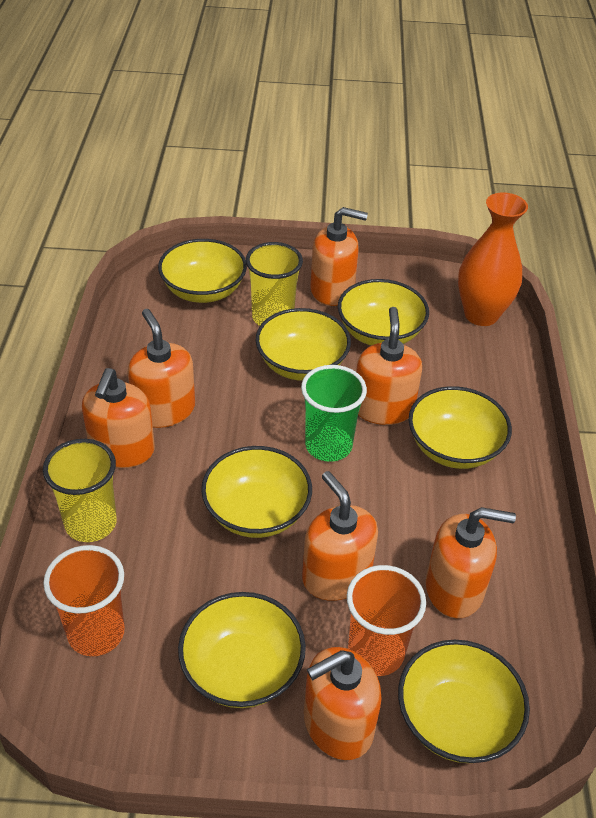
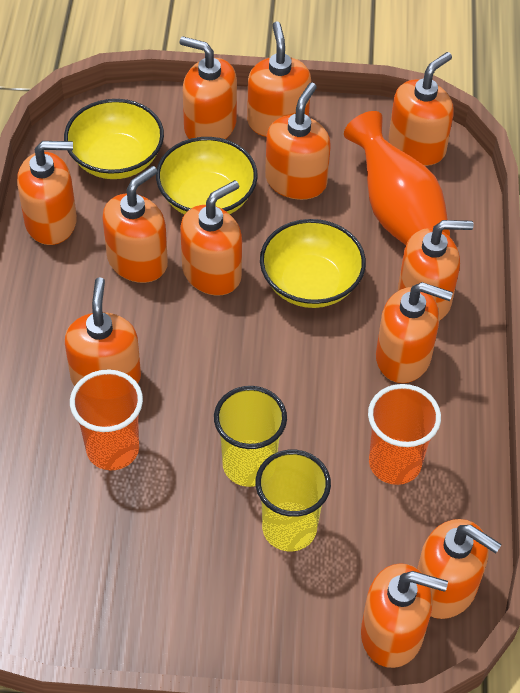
green cup: 1 -> 0
orange soap dispenser: 7 -> 12
yellow bowl: 7 -> 3

